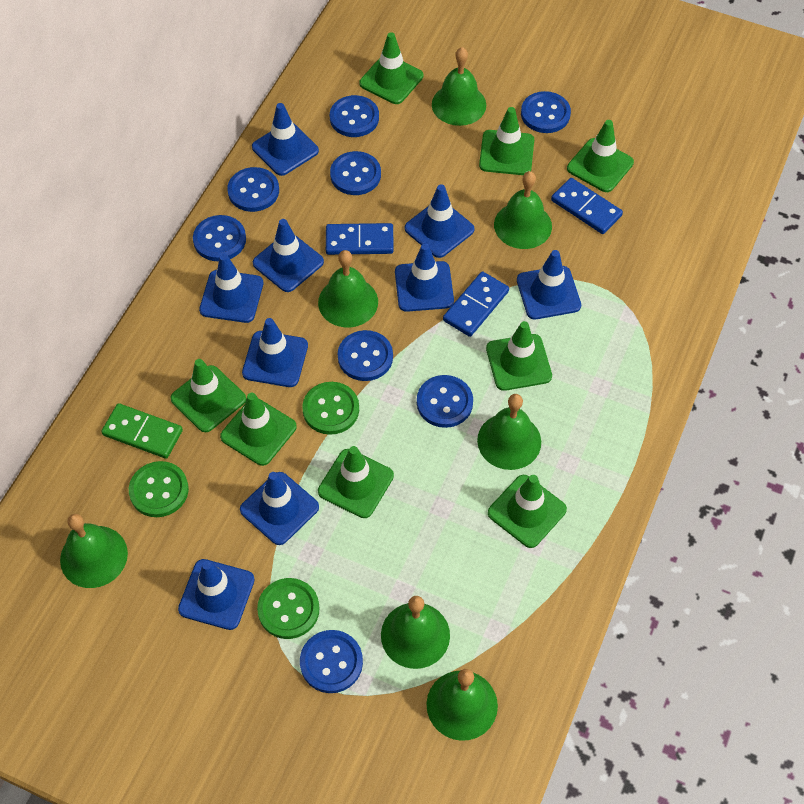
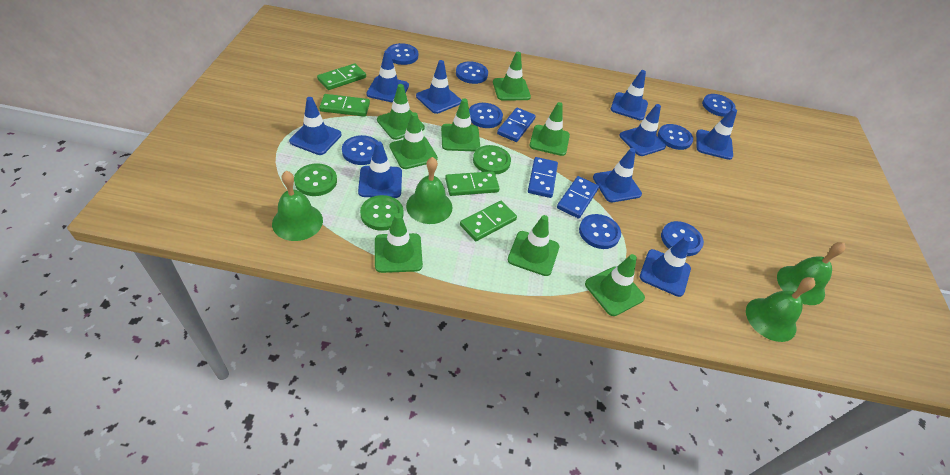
green bell: 7 -> 4
green domino: 1 -> 4

